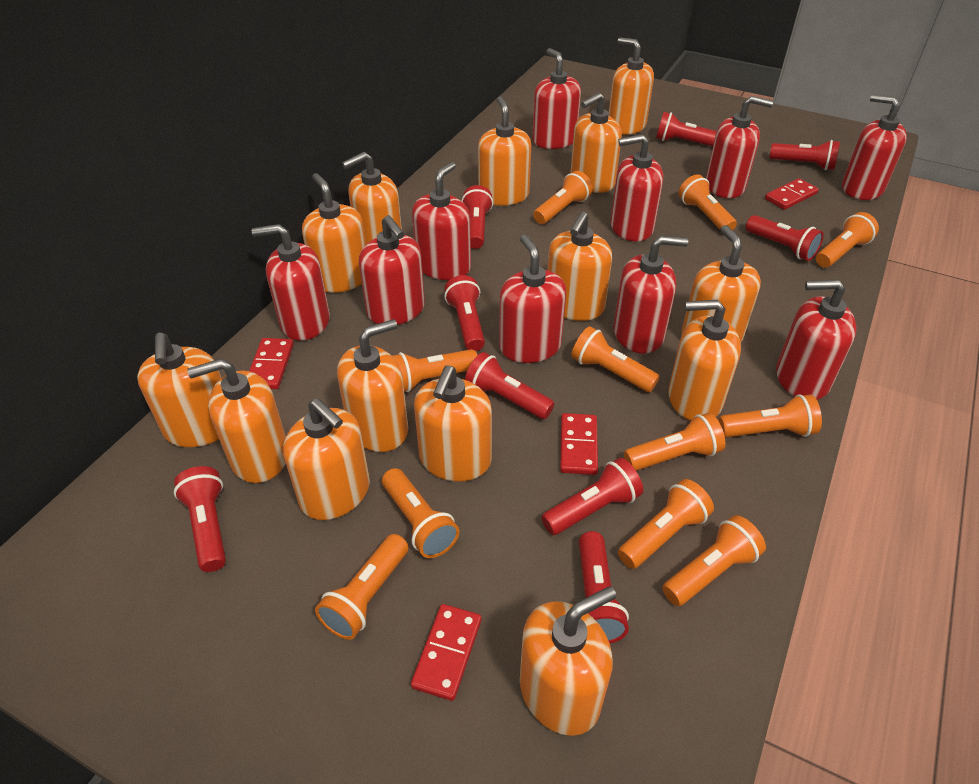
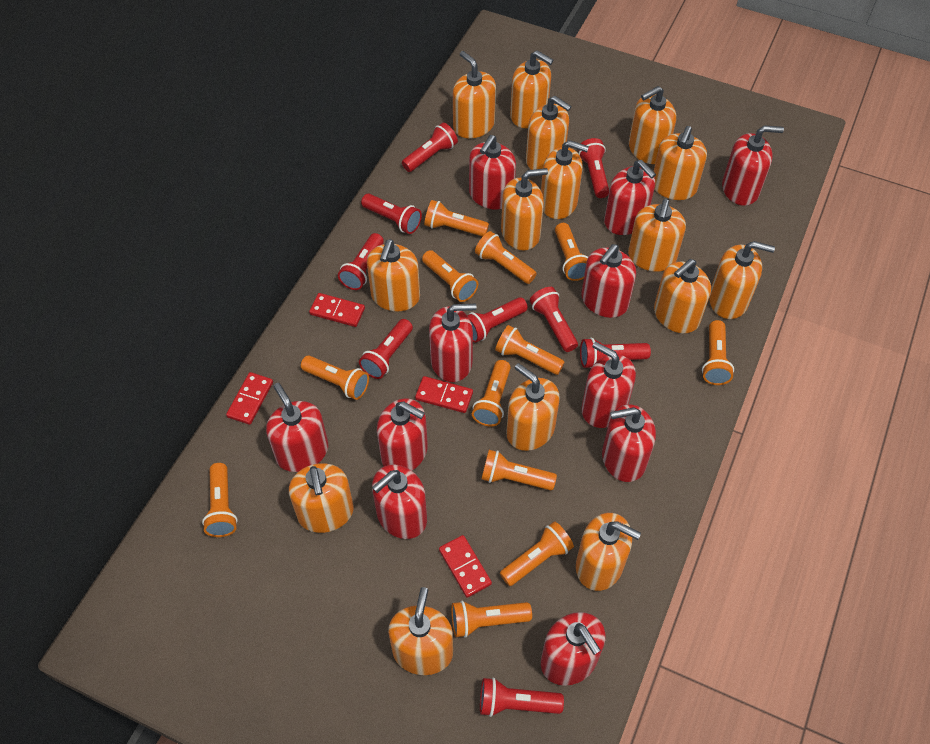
orange flashlight: 11 -> 12
orange soap dispenser: 14 -> 15
red soap dispenser: 10 -> 11

